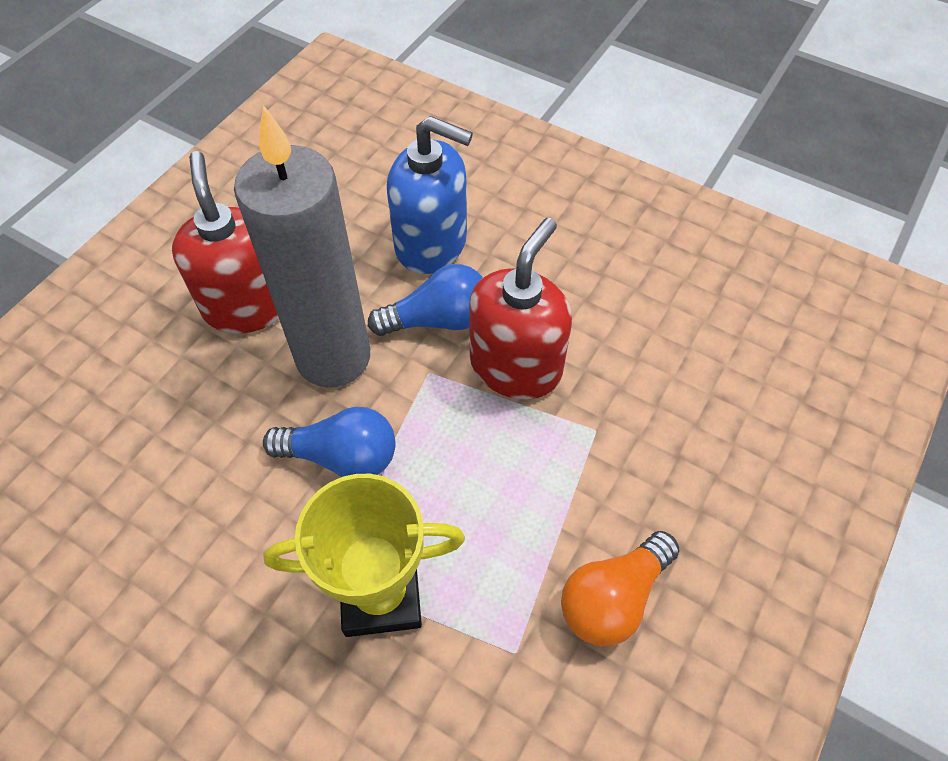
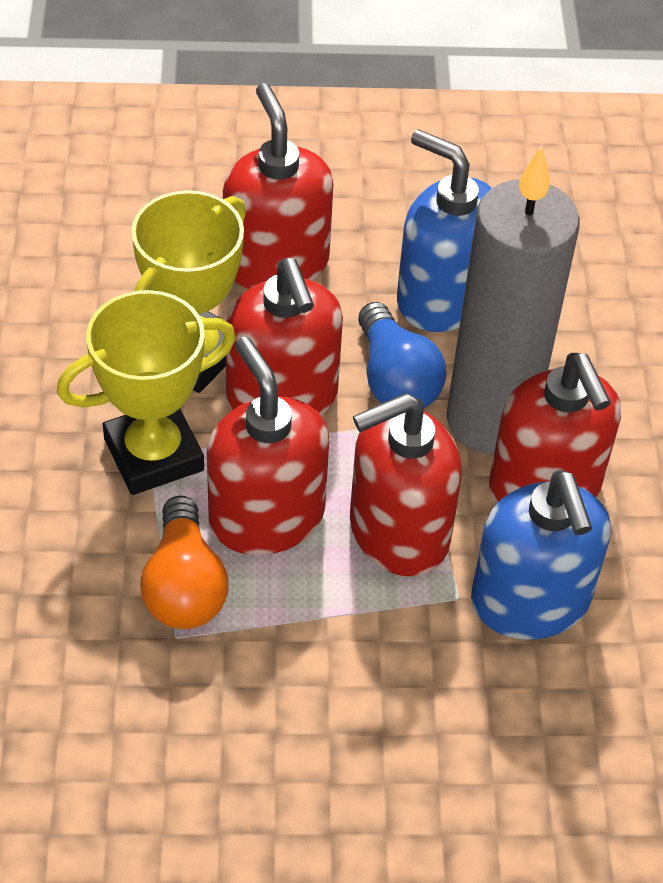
blue light bulb: 2 -> 1
blue soap dispenser: 1 -> 2
red soap dispenser: 2 -> 5
yellow trophy: 1 -> 2

